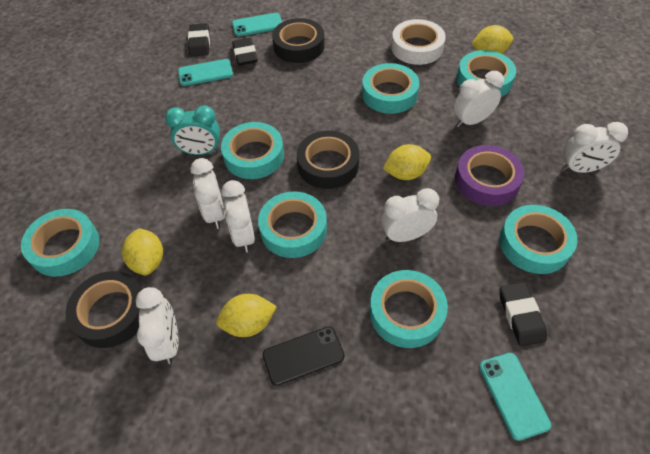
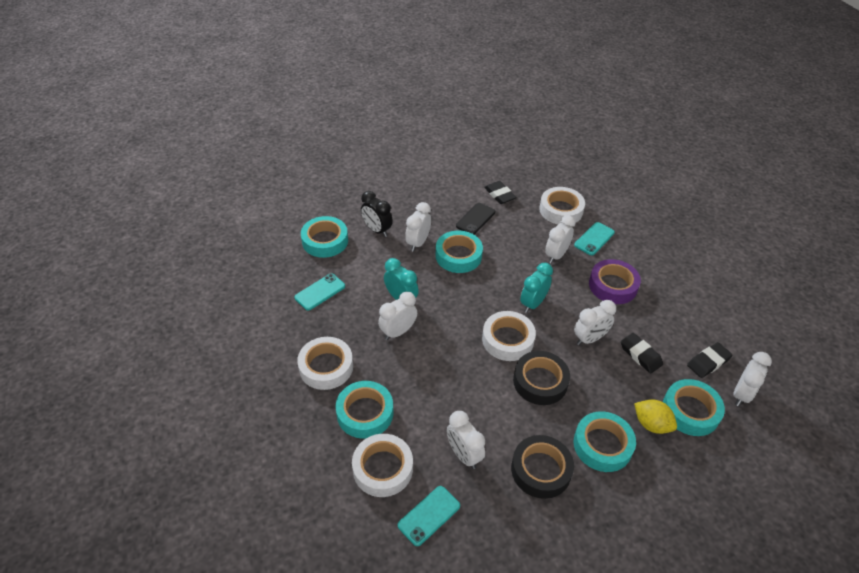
black clock: 0 -> 1
black tape: 3 -> 2
turquoise clock: 1 -> 2
turquoise tape: 7 -> 5
white tape: 1 -> 4
yellow lemon: 4 -> 1

